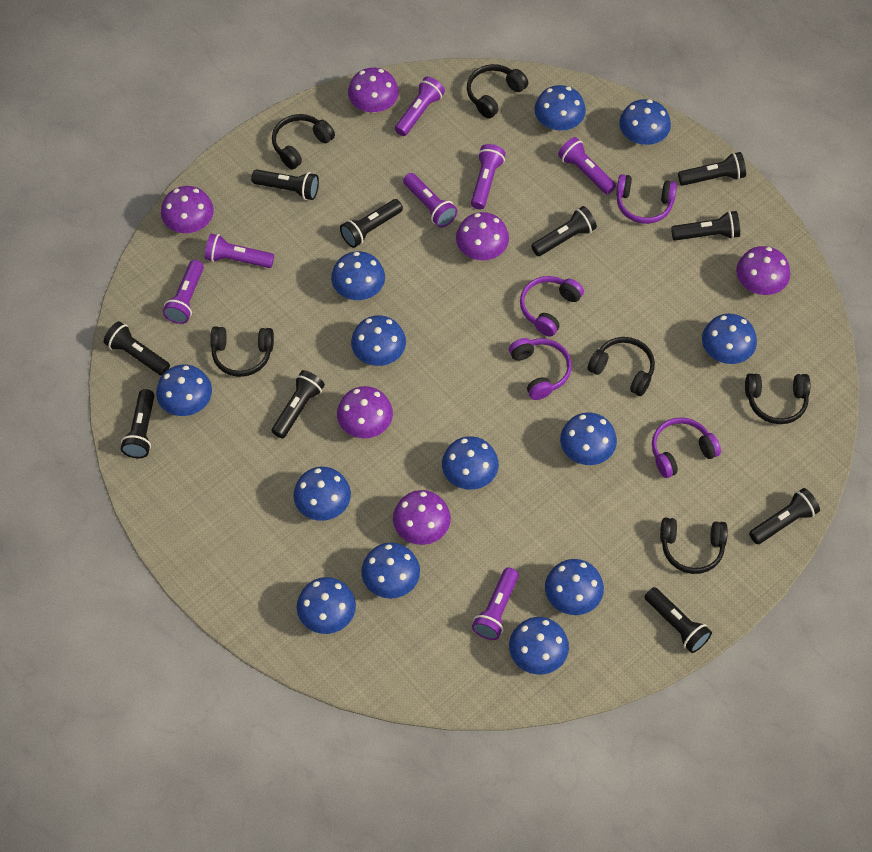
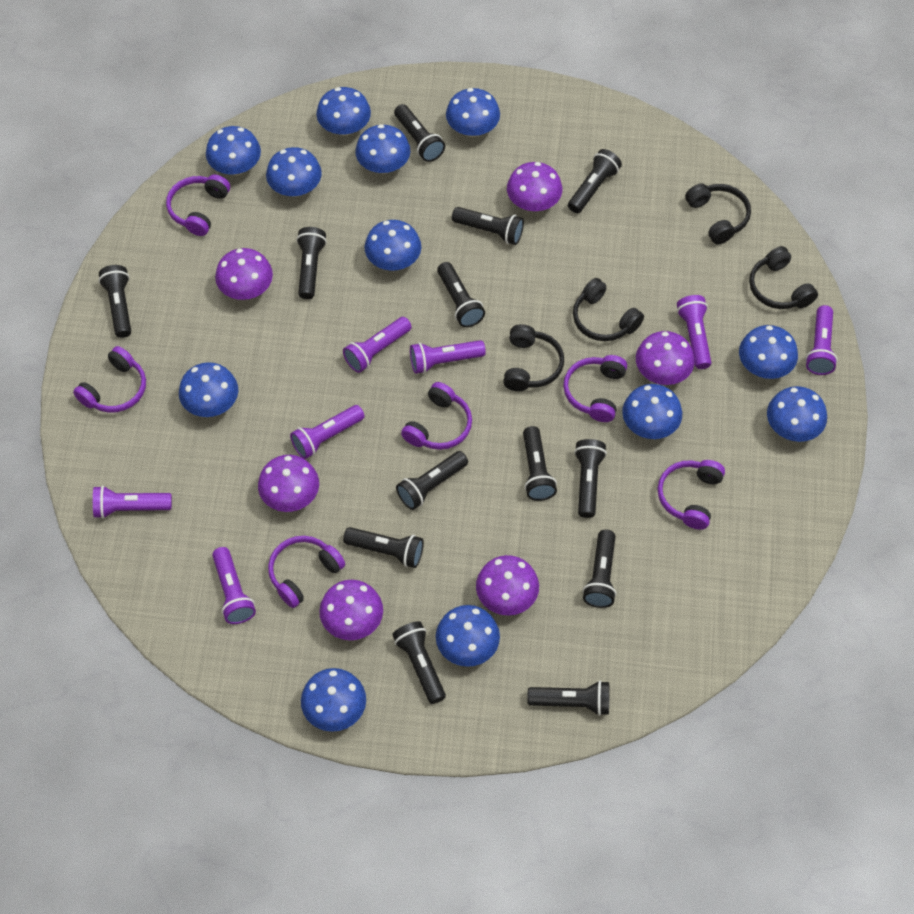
black flashlight: 10 -> 13
black headphones: 6 -> 4
blue mushroom: 13 -> 12
purple headphones: 4 -> 6

